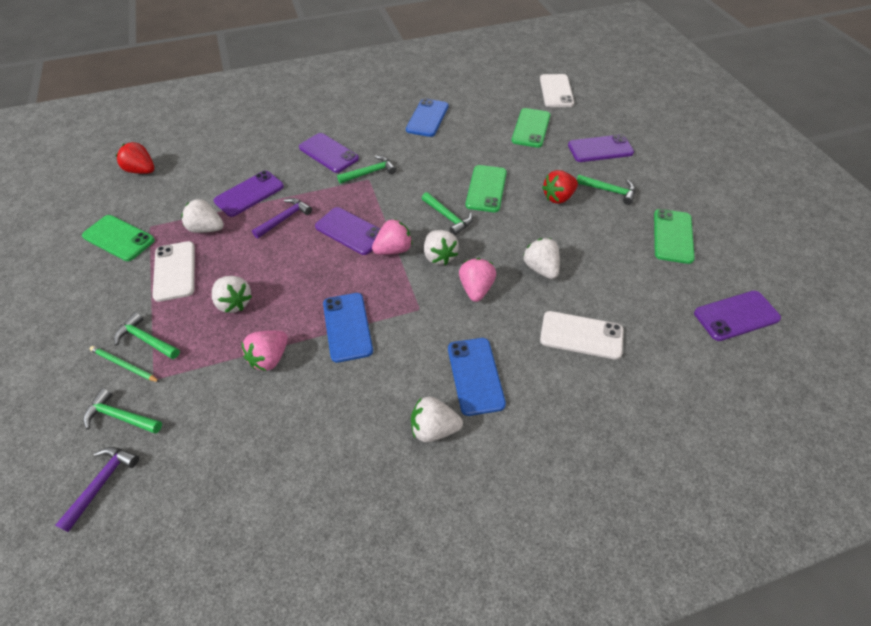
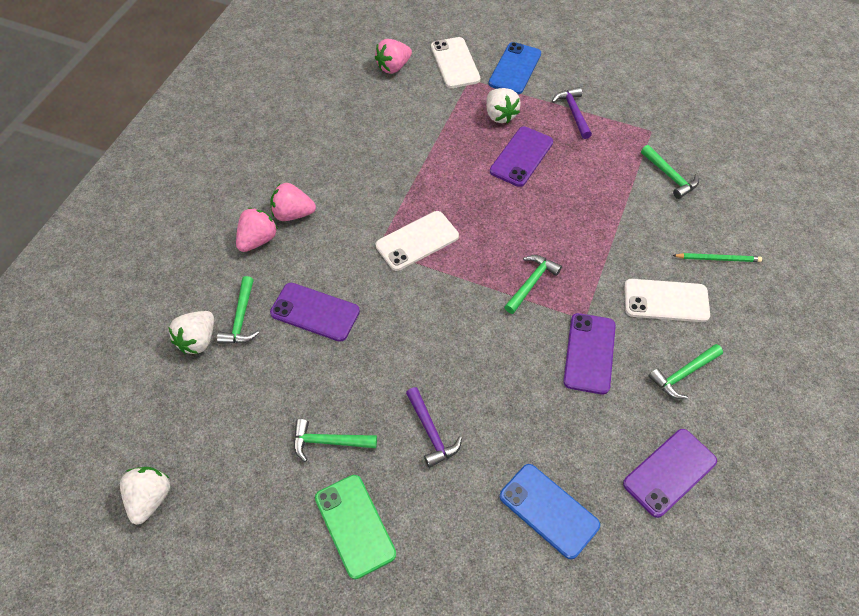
blue phone: 3 -> 2
green phone: 4 -> 1
purple phone: 5 -> 4
red strawberry: 2 -> 0
white strawberry: 5 -> 3

